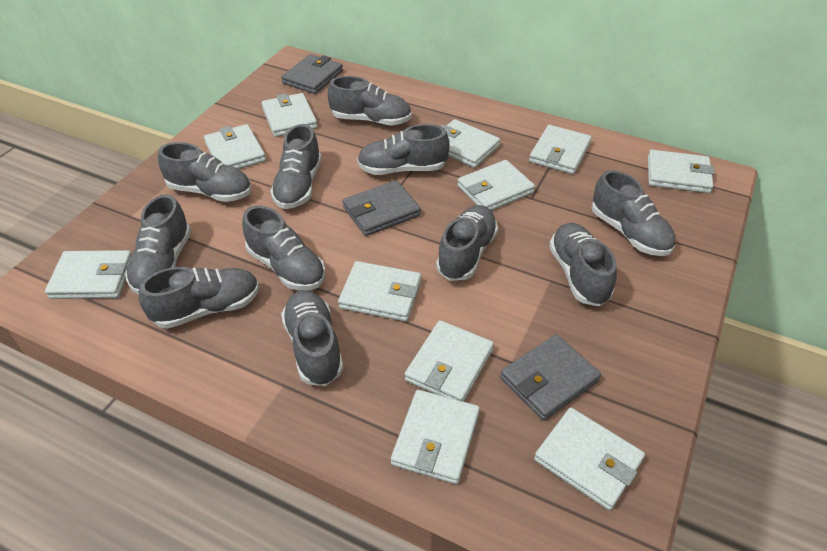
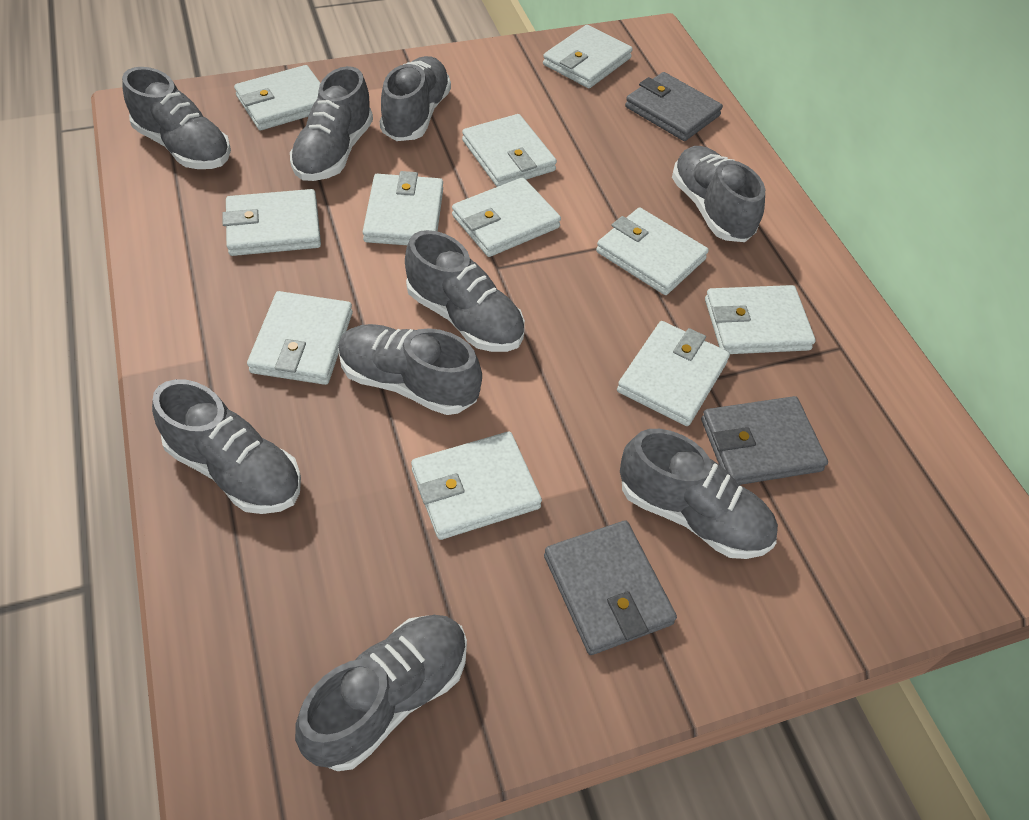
grey shoe: 11 -> 9

